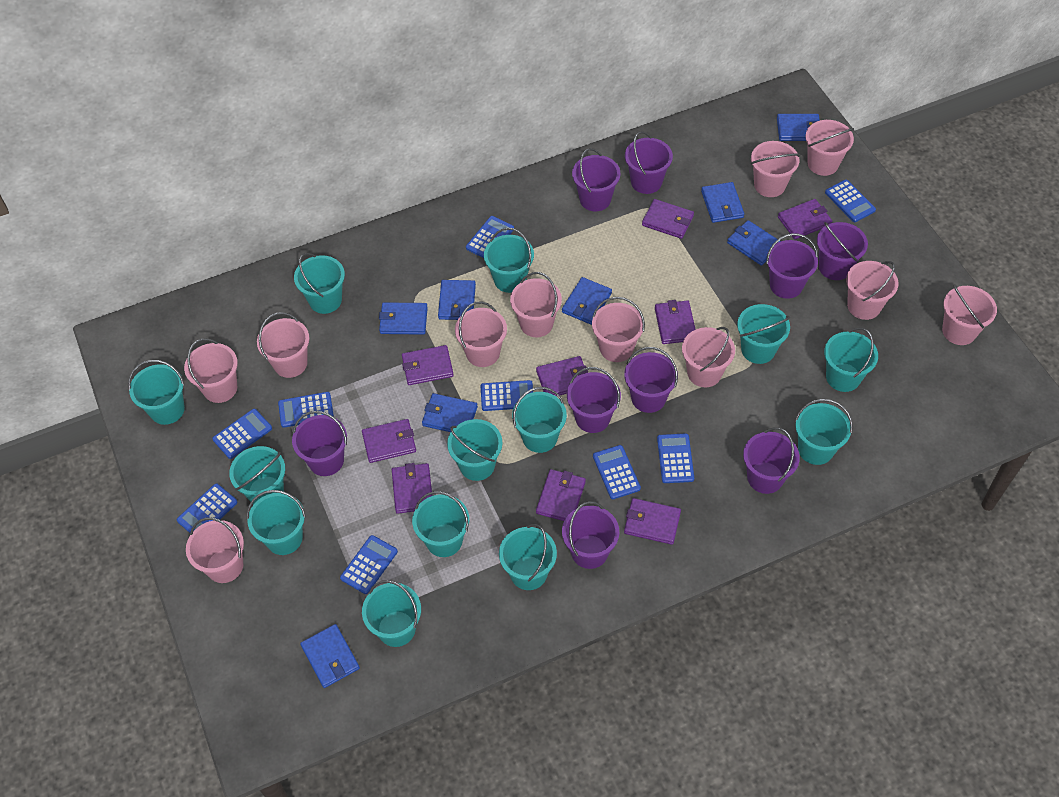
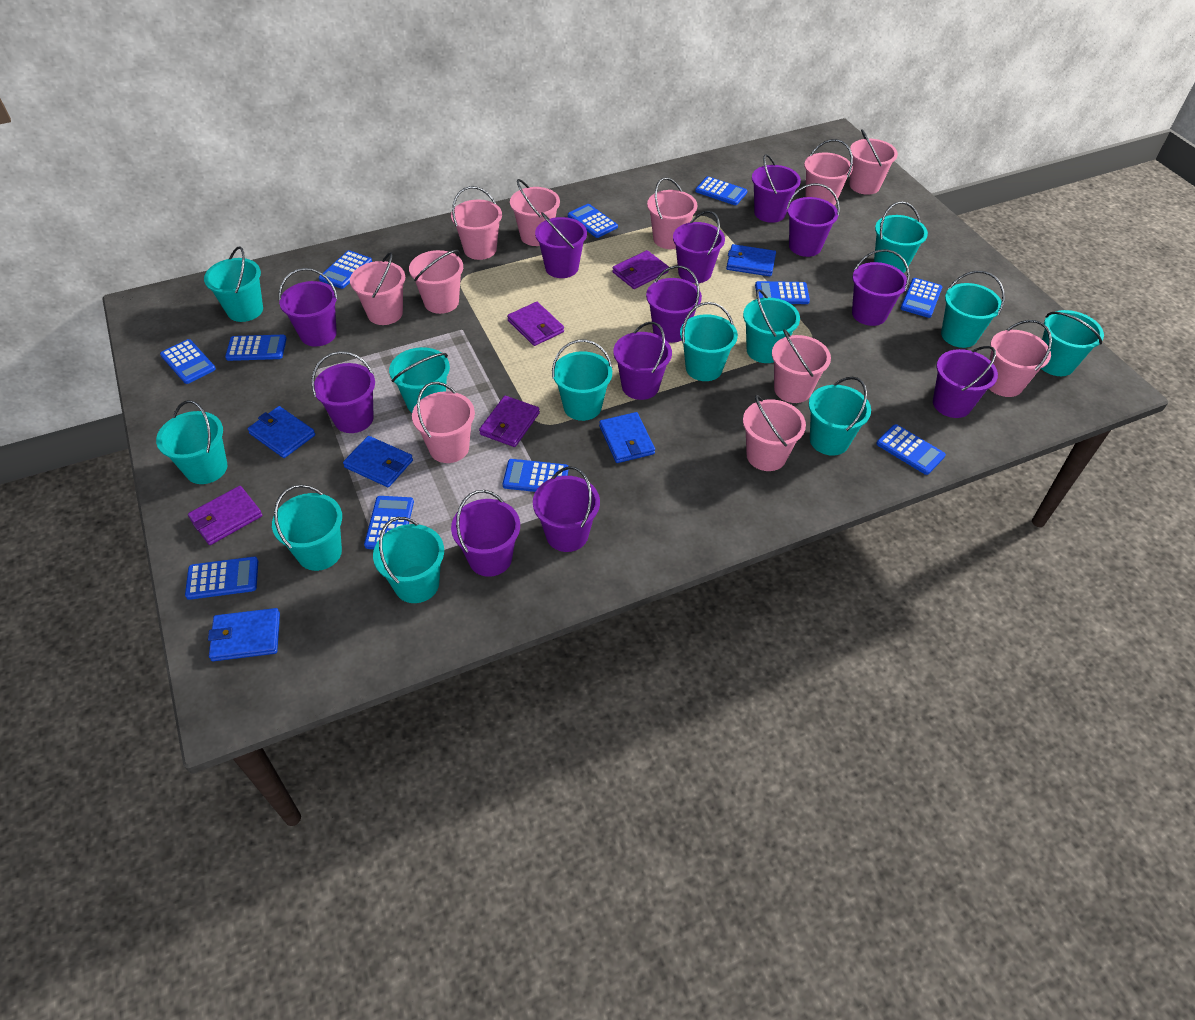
blue calculator: 9 -> 11
blue wallet: 8 -> 5
purple bucket: 9 -> 12
purple wallet: 9 -> 4
turquoise bucket: 13 -> 12

